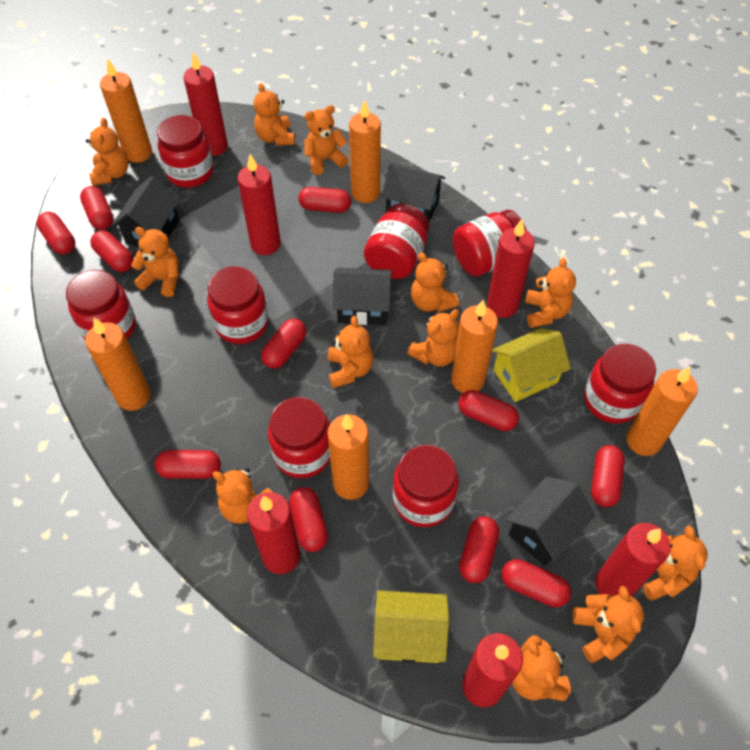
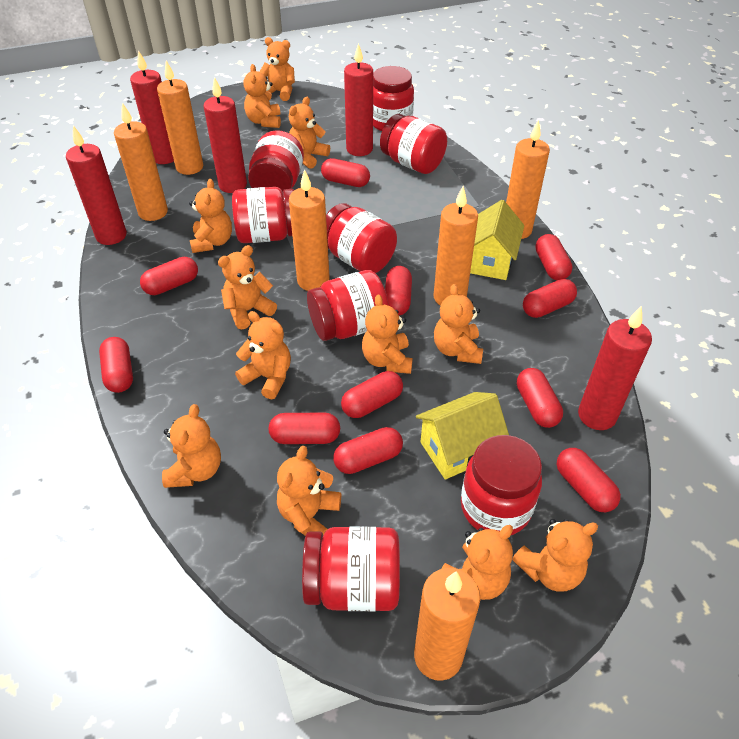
black house: 4 -> 0
red candle: 6 -> 5

